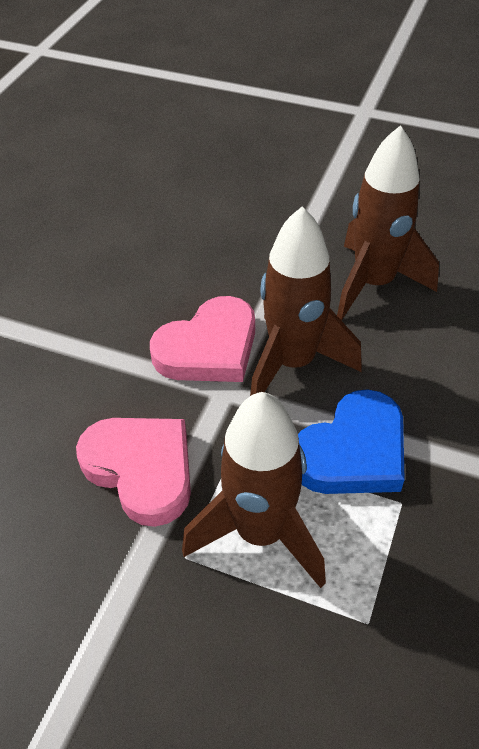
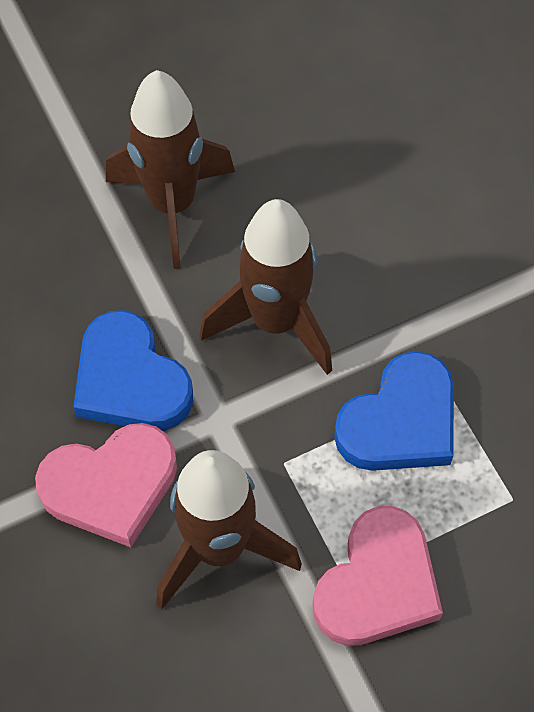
blue heart: 1 -> 2

